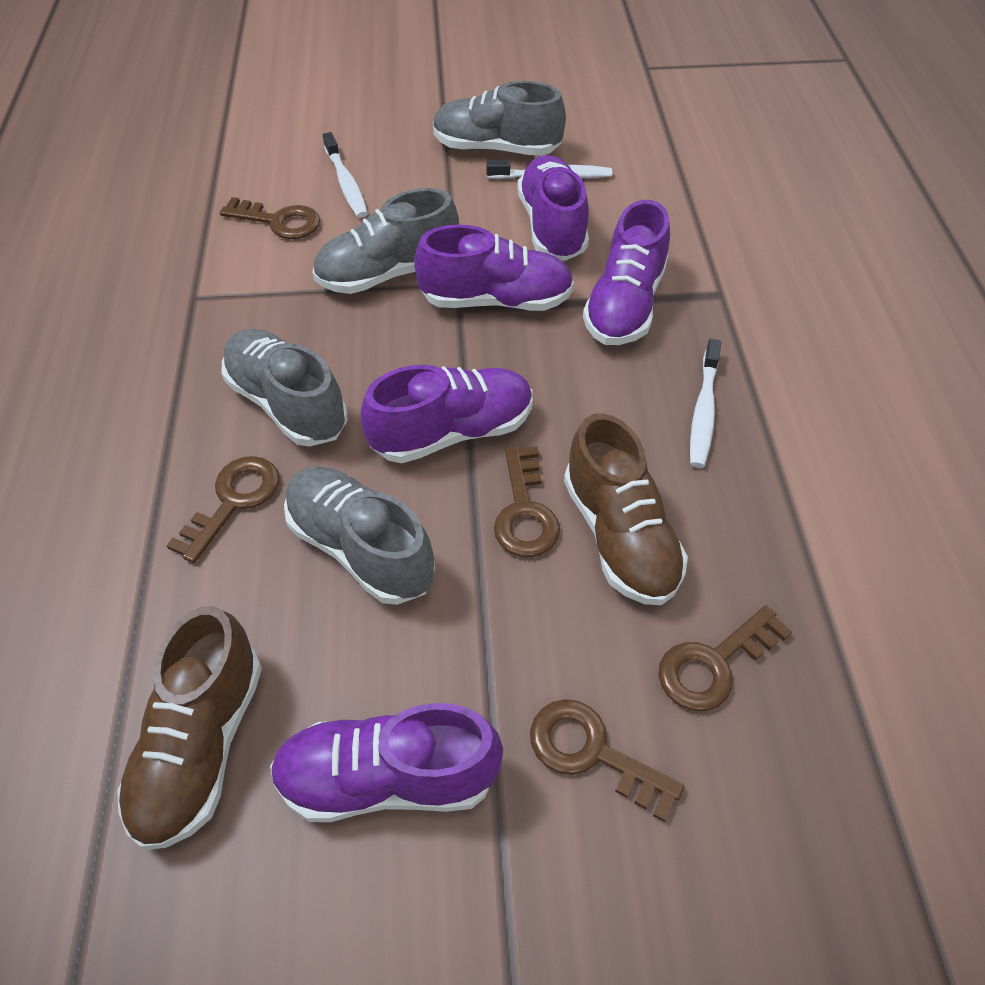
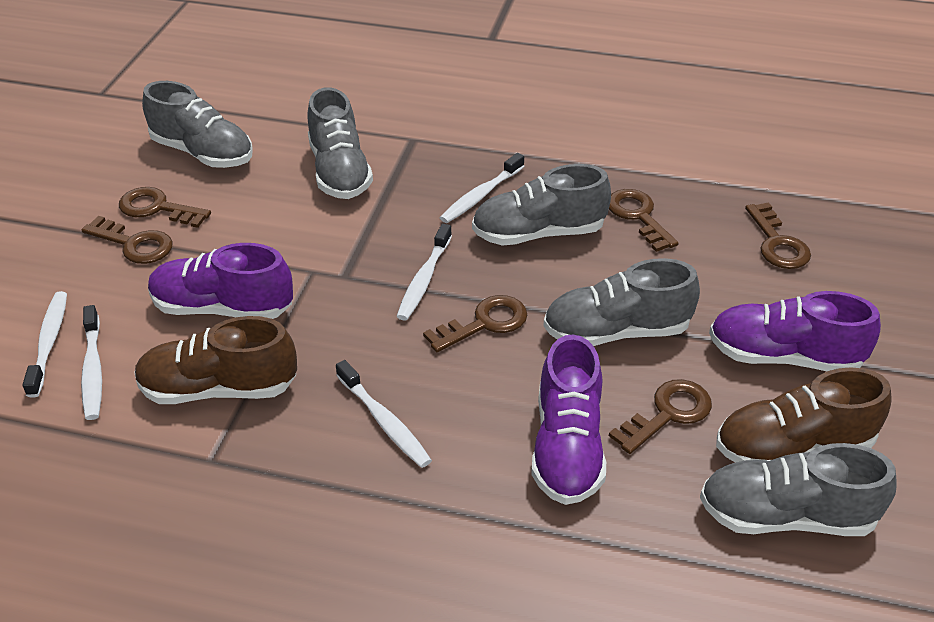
brown key: 5 -> 6
grey shoe: 4 -> 5
purple shoe: 5 -> 3
white toothbrush: 3 -> 5

